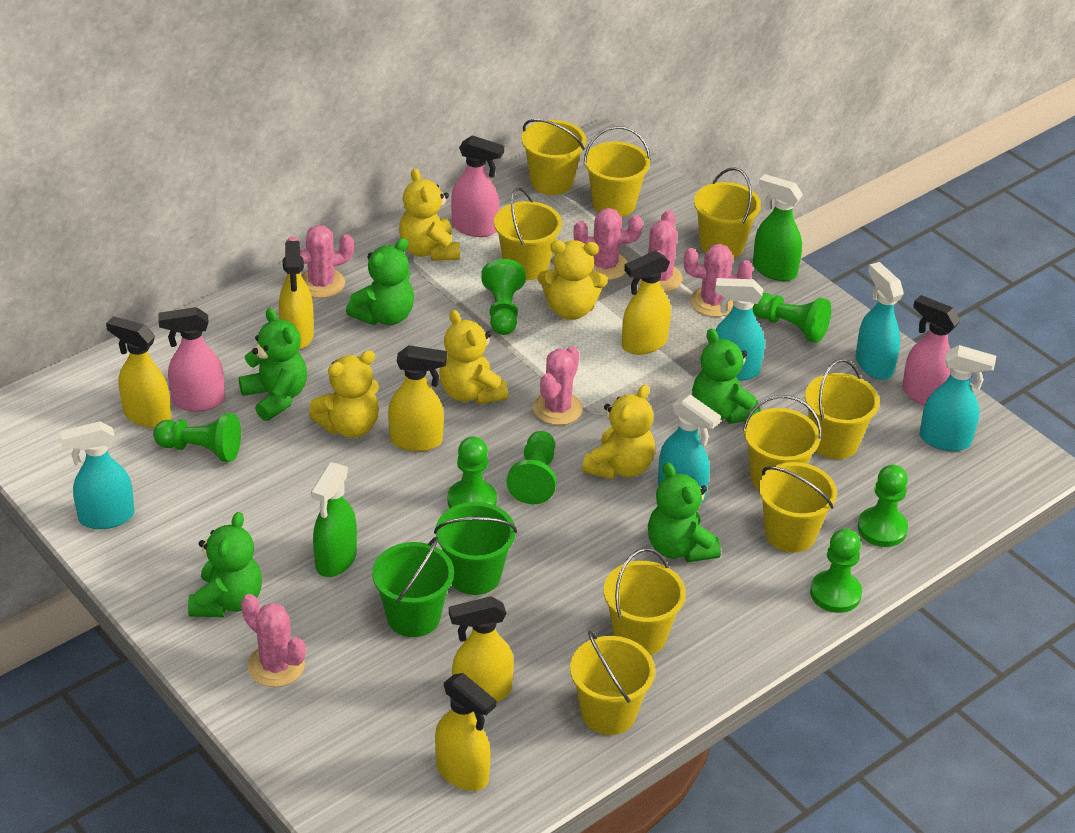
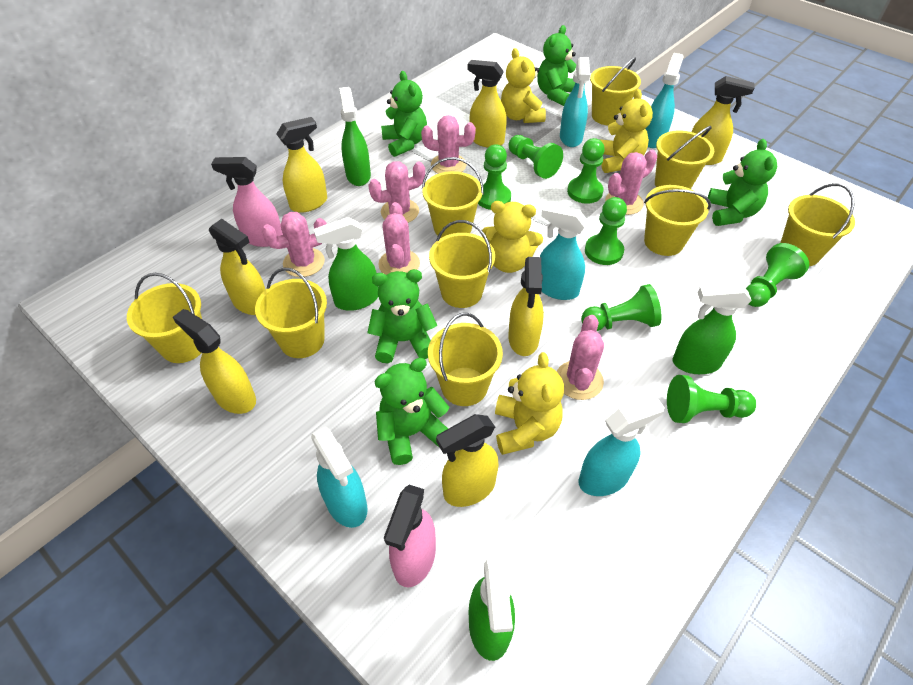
green bucket: 2 -> 0
green spray bottle: 2 -> 4
pink spray bottle: 3 -> 2
yellow spray bottle: 6 -> 7
yellow teddy bear: 5 -> 4

